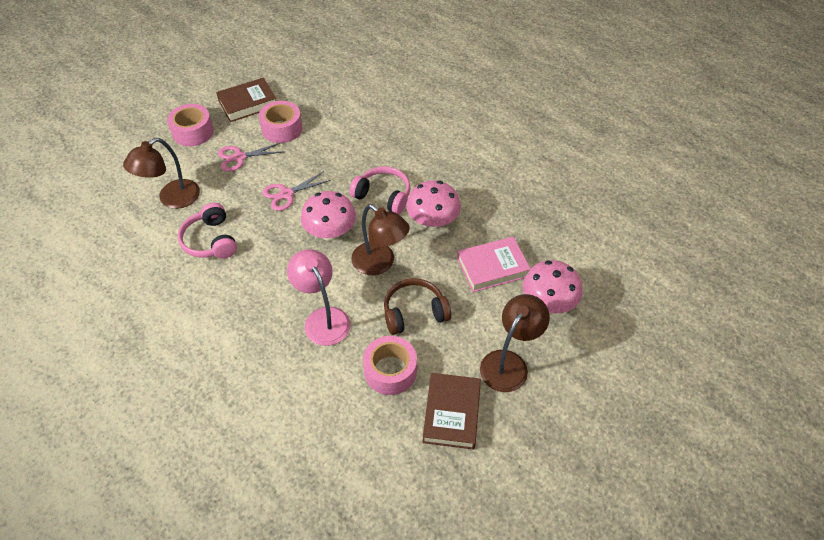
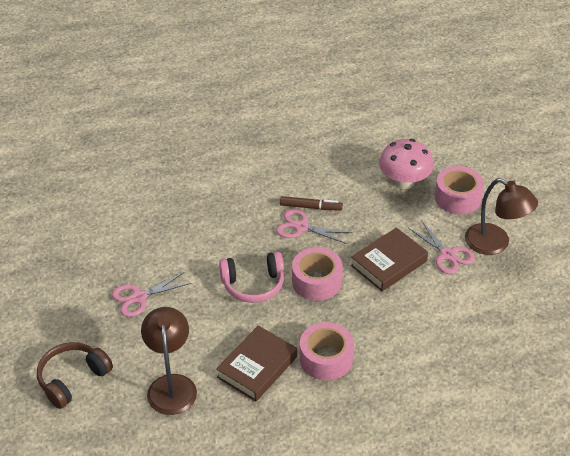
brown lamp: 3 -> 2
brown marker: 0 -> 1
pink book: 1 -> 0
pink headphones: 2 -> 1
pink lamp: 1 -> 0
pink mushroom: 3 -> 1
pink scissors: 2 -> 3

